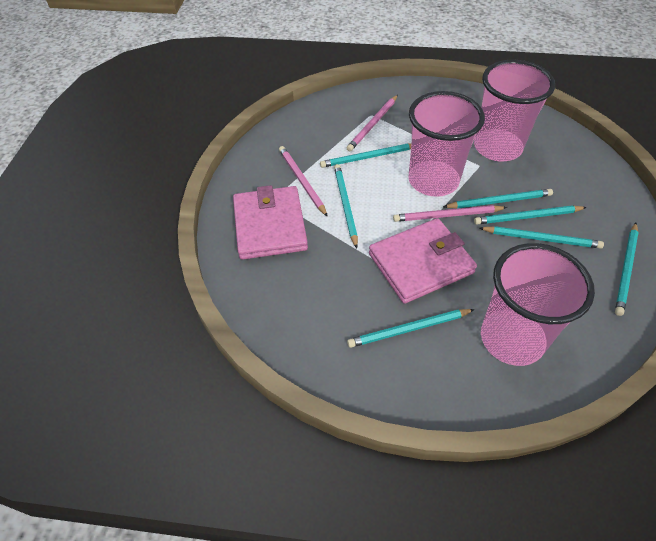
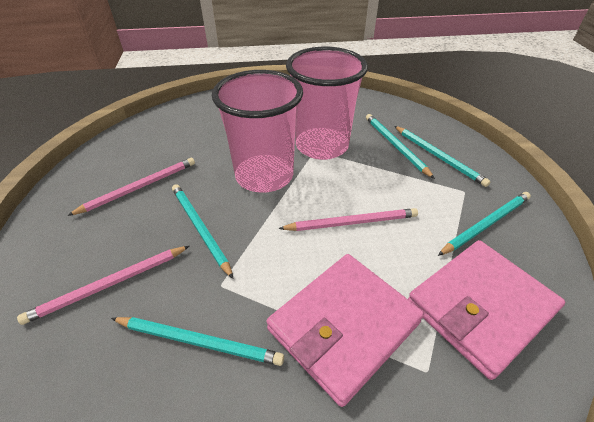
pink cup: 3 -> 2
turquoise pencil: 7 -> 5

